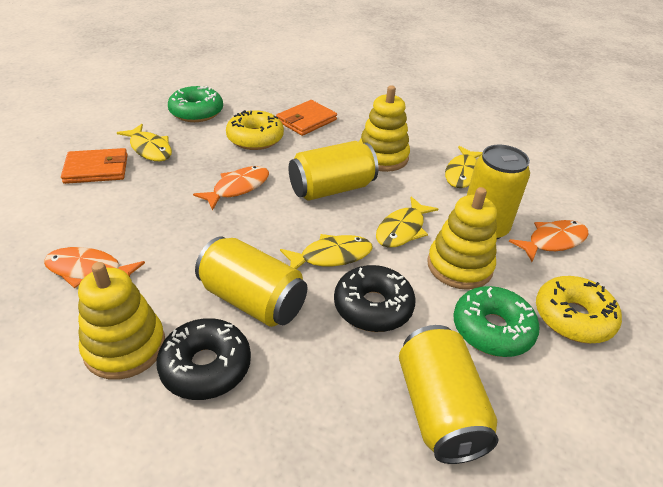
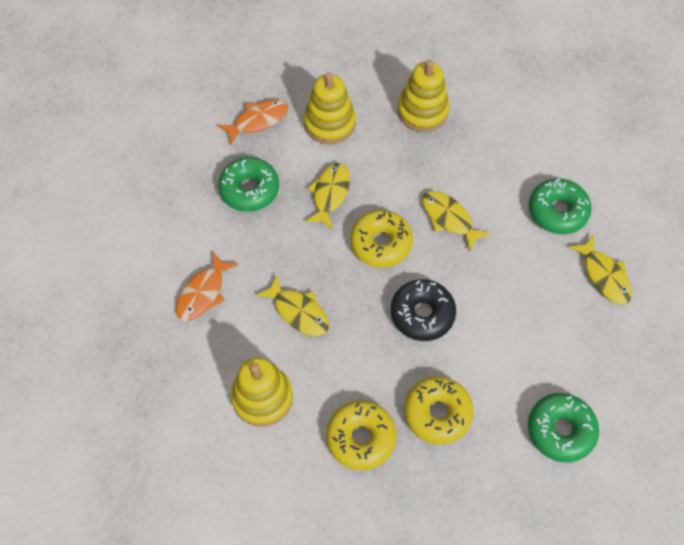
black donut: 2 -> 1
green donut: 2 -> 3
orange fish: 3 -> 2
orange wallet: 2 -> 0
yellow can: 4 -> 0
yellow donut: 2 -> 3

